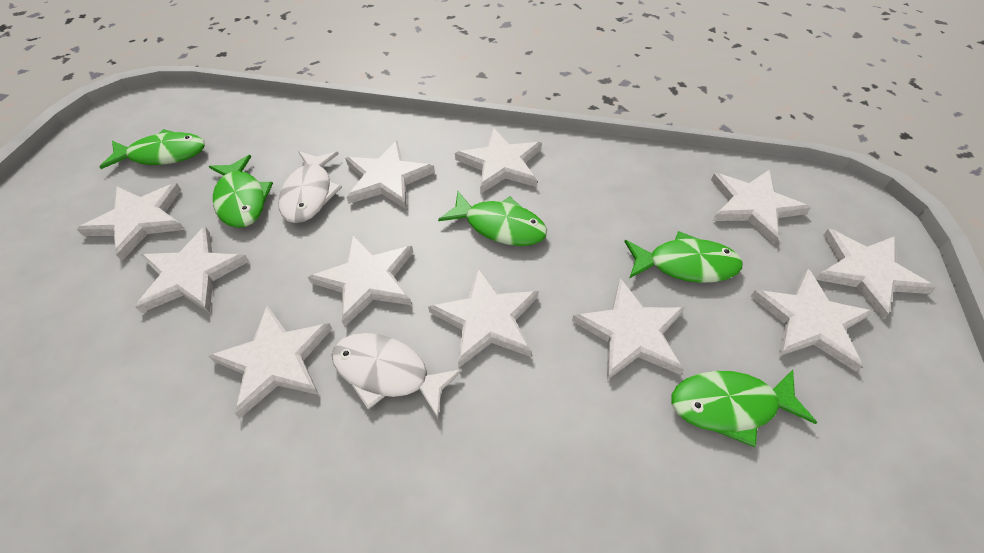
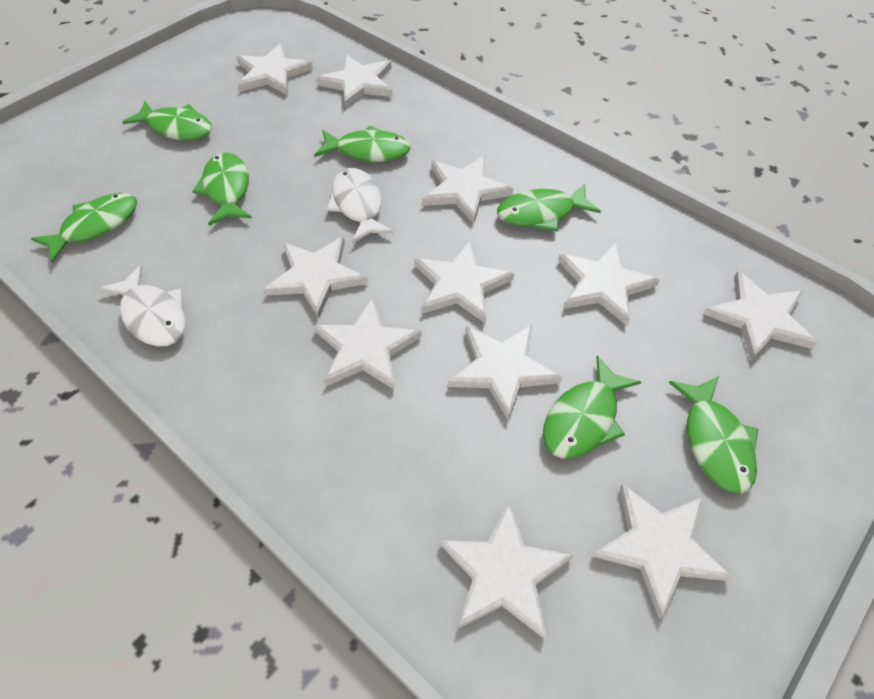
green fish: 5 -> 7

